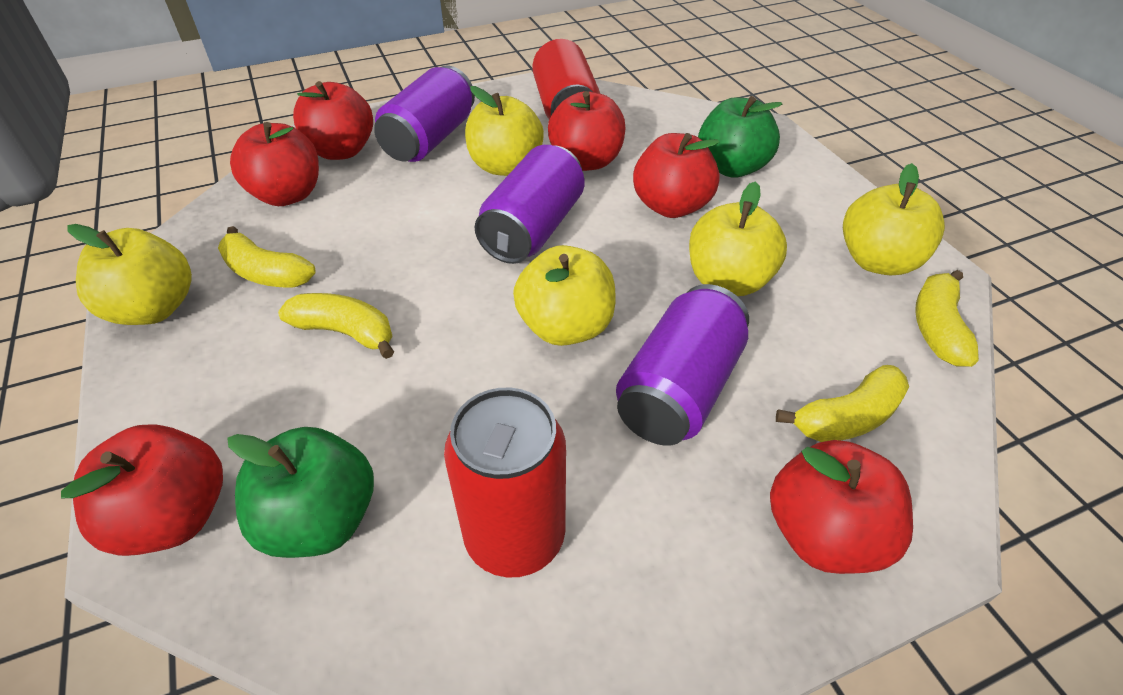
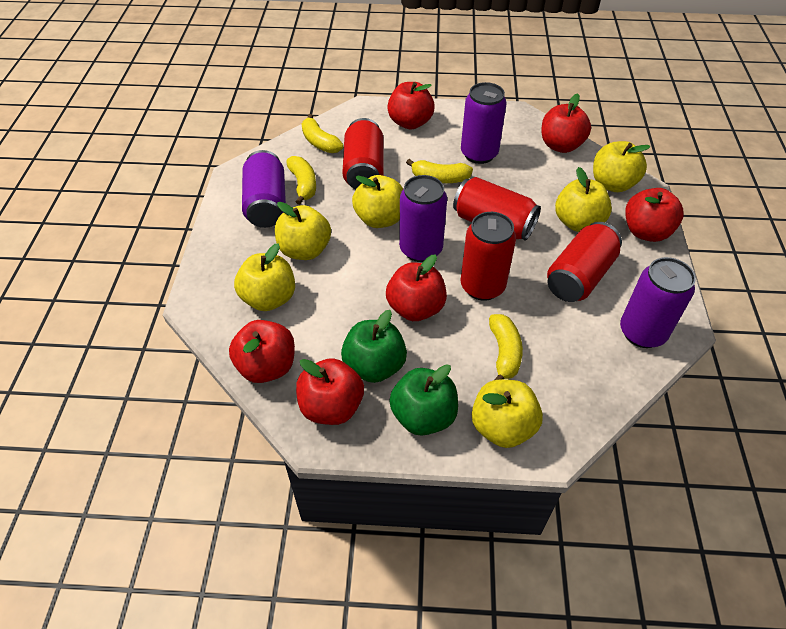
purple can: 3 -> 4
red can: 2 -> 4
yellow apple: 5 -> 6

